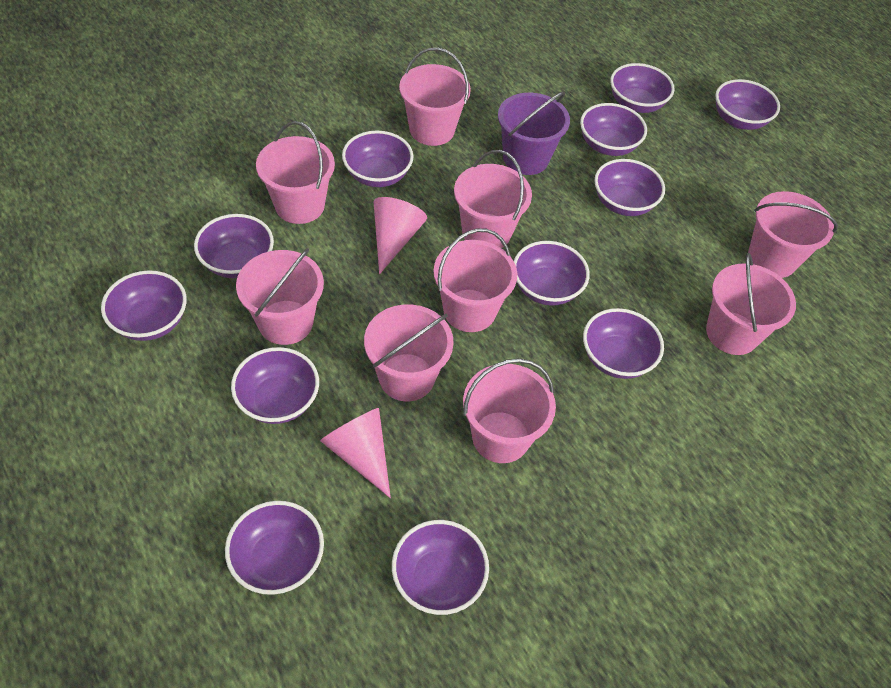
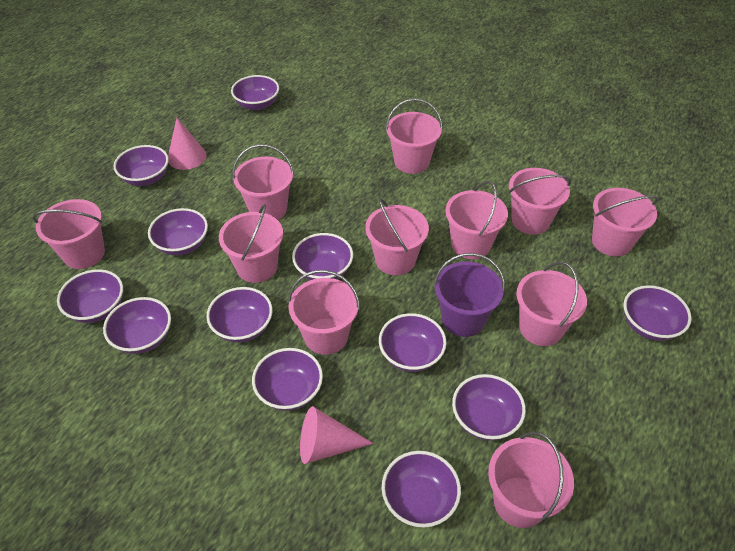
pink bucket: 9 -> 11

